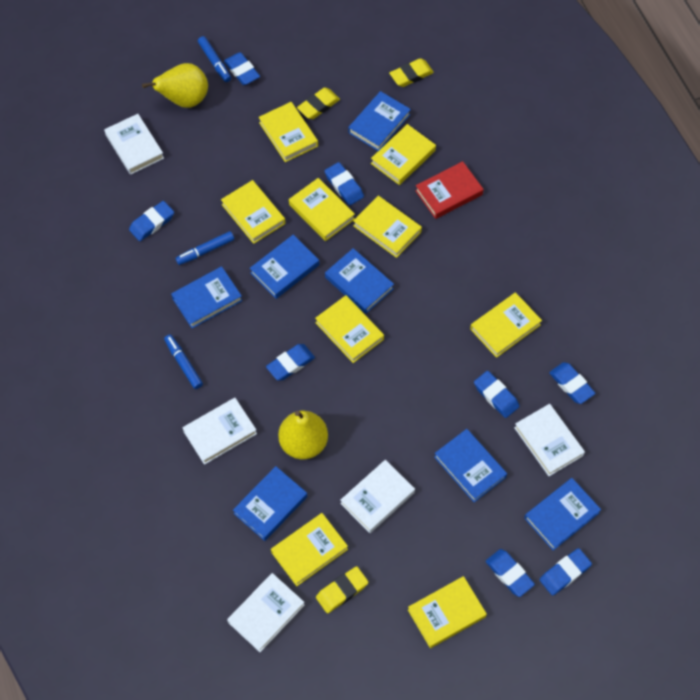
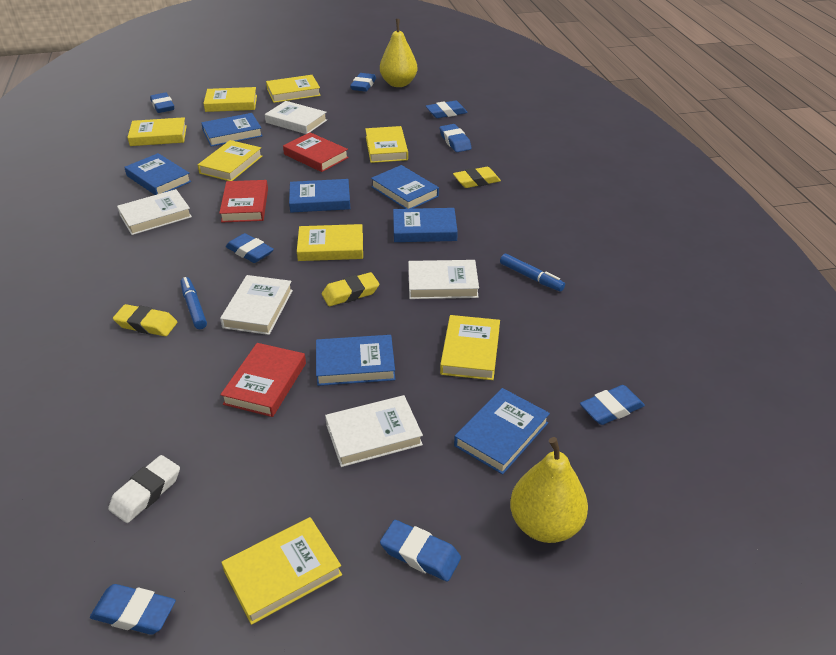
blue marker: 3 -> 2
red book: 1 -> 3
white eraser: 0 -> 1
yellow book: 9 -> 8

